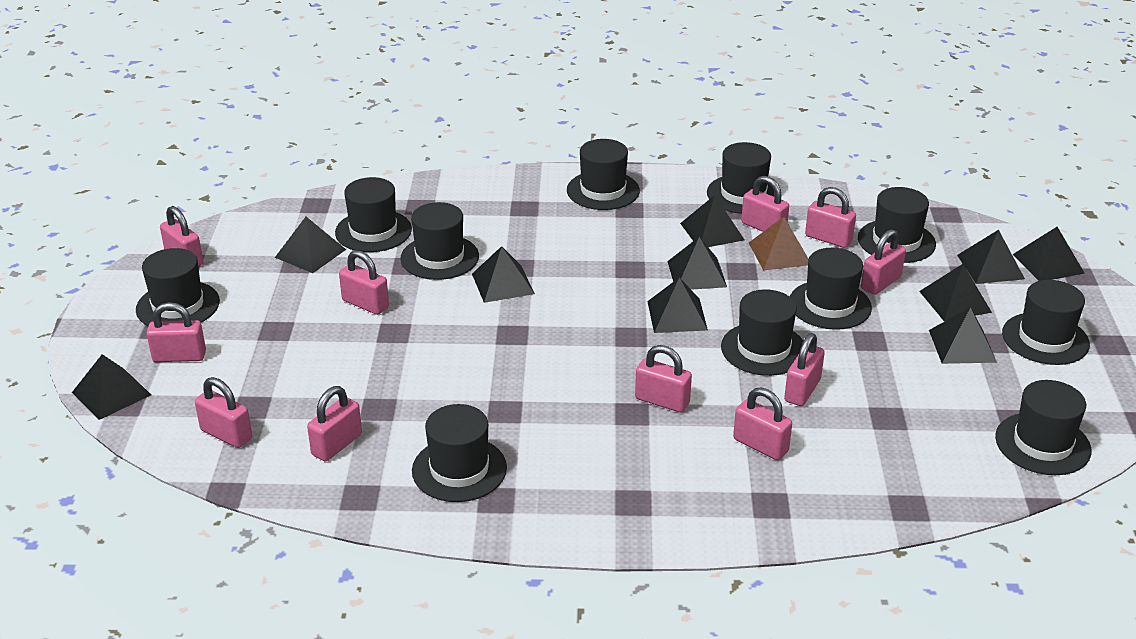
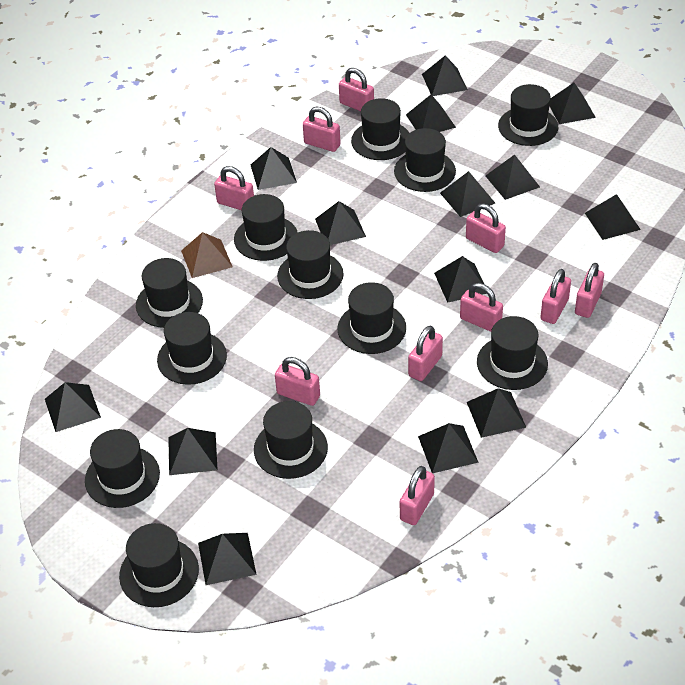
black hat: 11 -> 12
black pyramid: 10 -> 14
pink padlock: 11 -> 10

